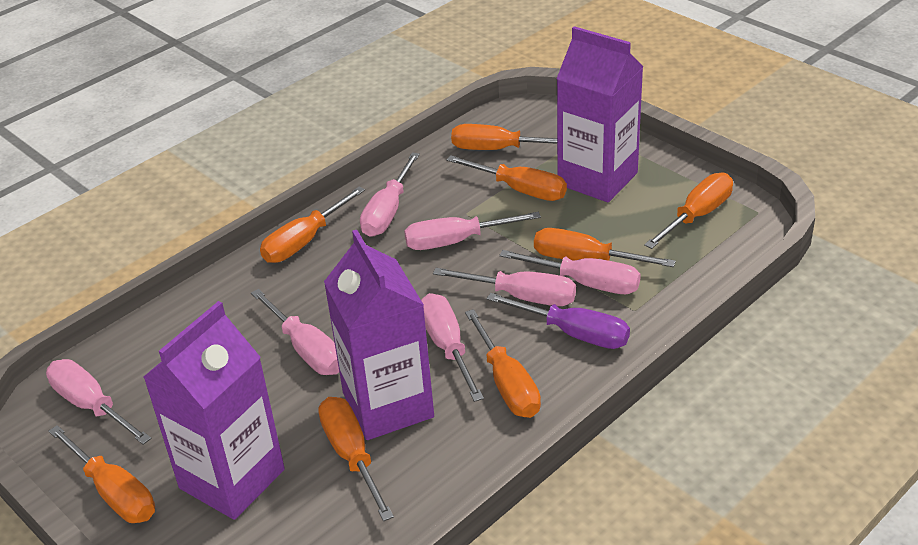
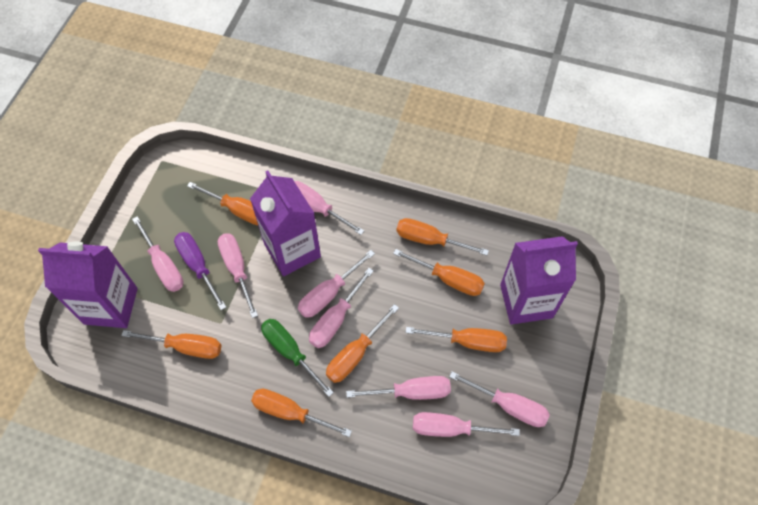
green screwdriver: 0 -> 1
orange screwdriver: 8 -> 7
pink screwdriver: 7 -> 8

